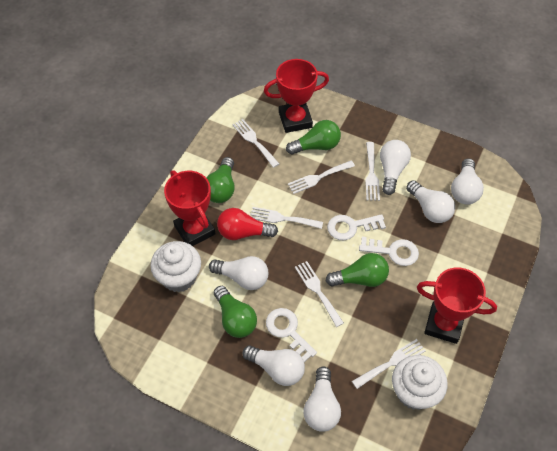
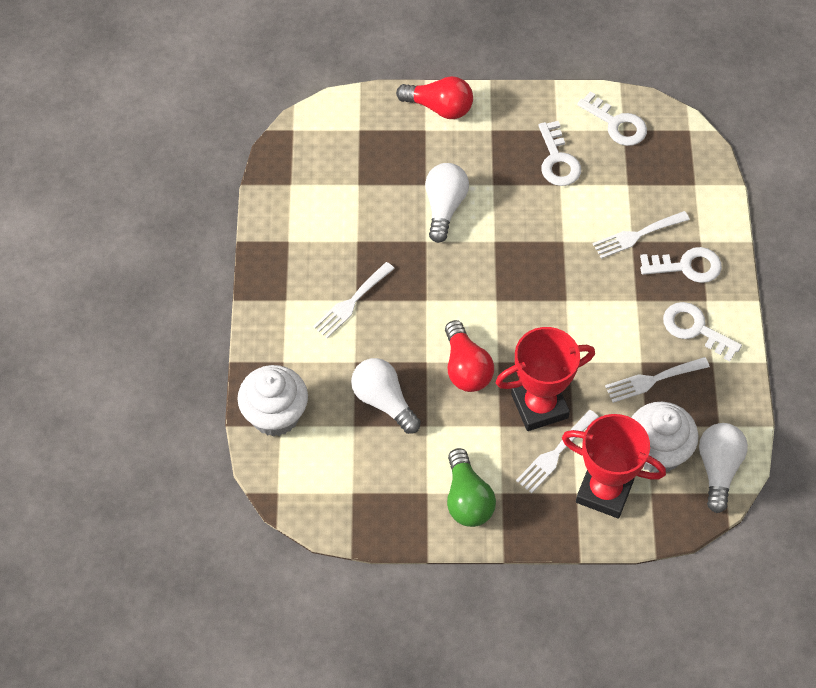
green light bulb: 4 -> 1
red light bulb: 1 -> 2
red trophy: 3 -> 2
white fork: 6 -> 4
white key: 3 -> 4
white light bulb: 6 -> 3

